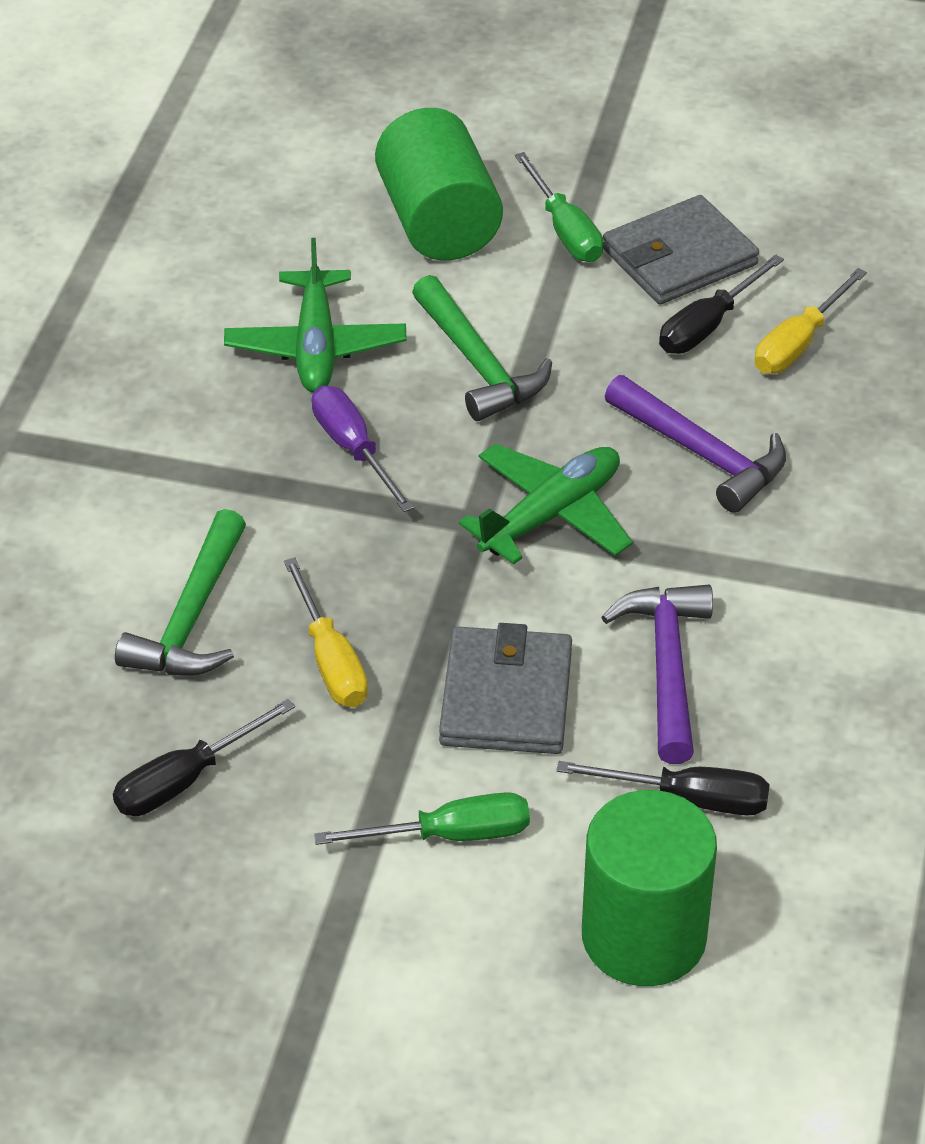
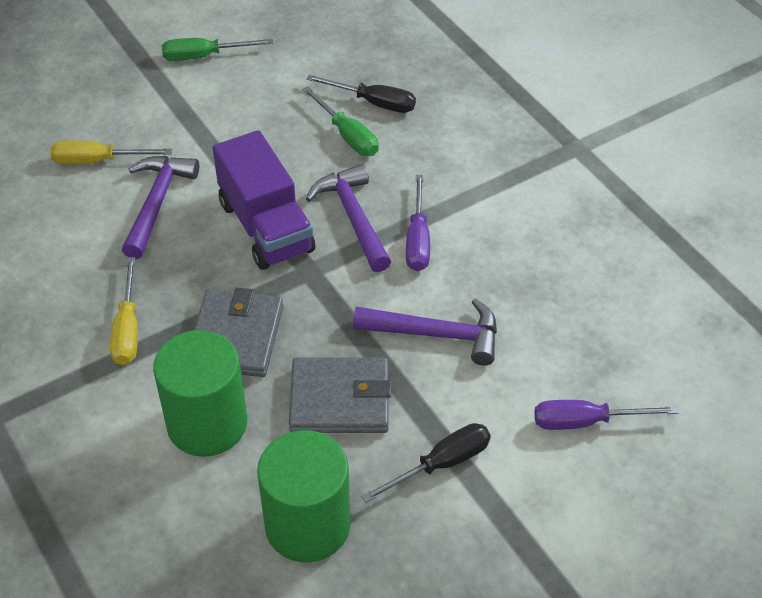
black screwdriver: 3 -> 2
green hammer: 2 -> 0
green plane: 2 -> 0
purple hammer: 2 -> 3
purple screwdriver: 1 -> 2
purple truck: 0 -> 1

